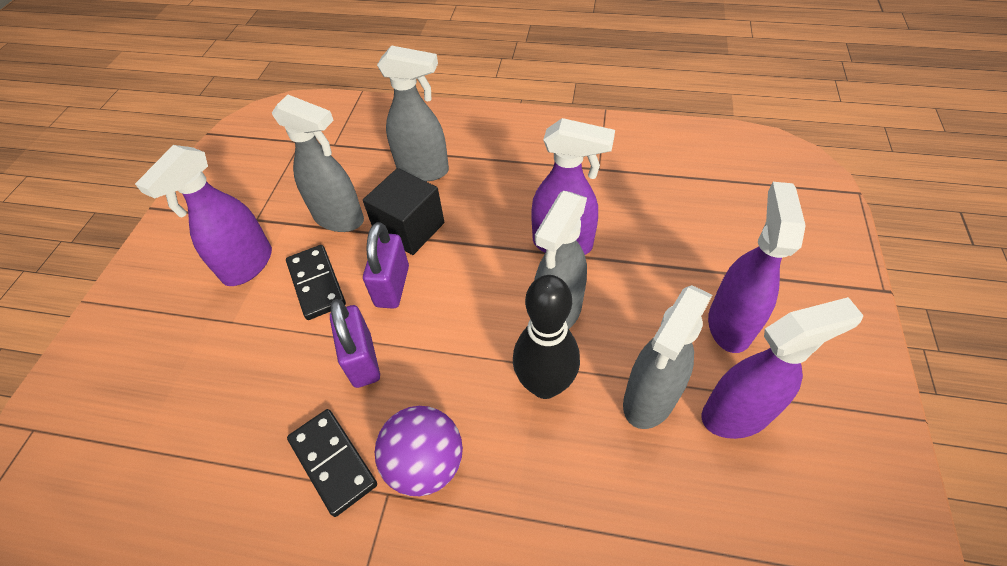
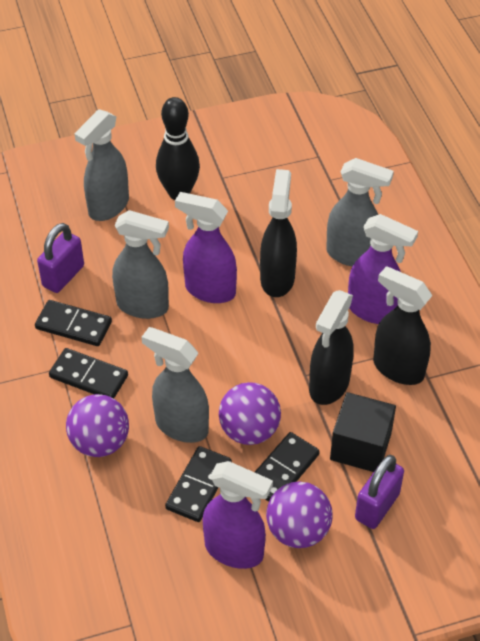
black domino: 2 -> 4
black spray bottle: 0 -> 3
purple ball: 1 -> 3
purple spray bottle: 4 -> 3

